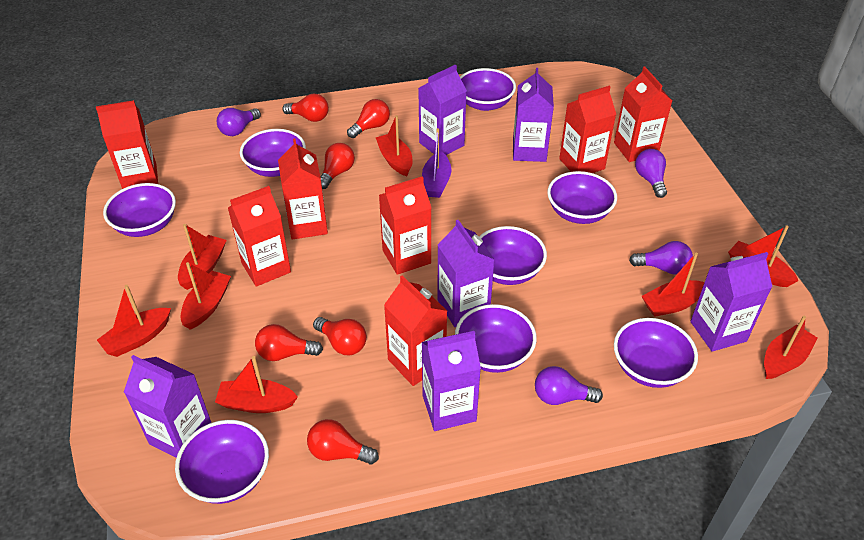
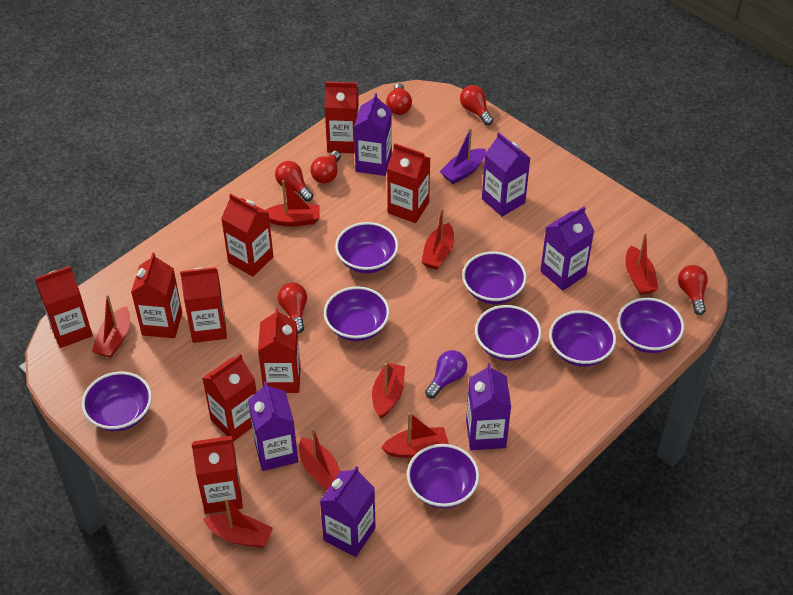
purple light bulb: 4 -> 1
red carton: 7 -> 9

